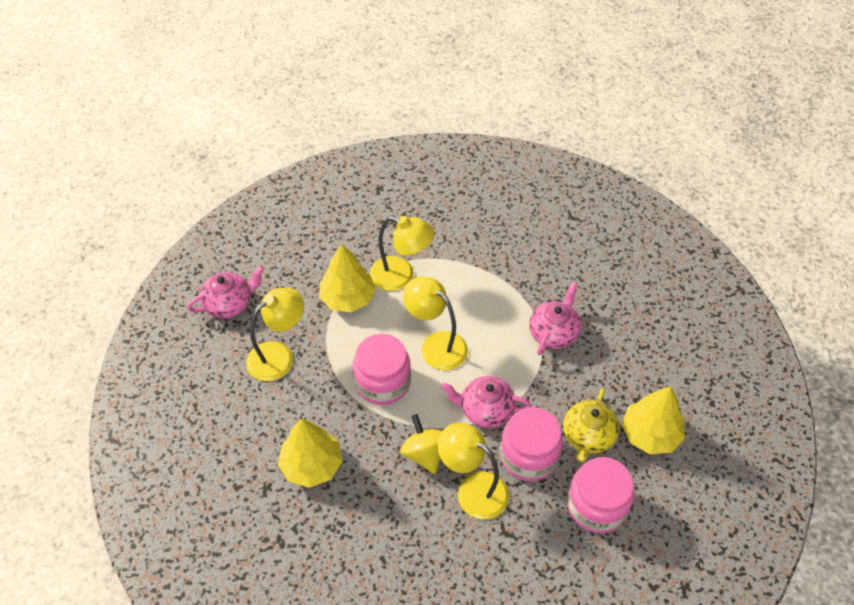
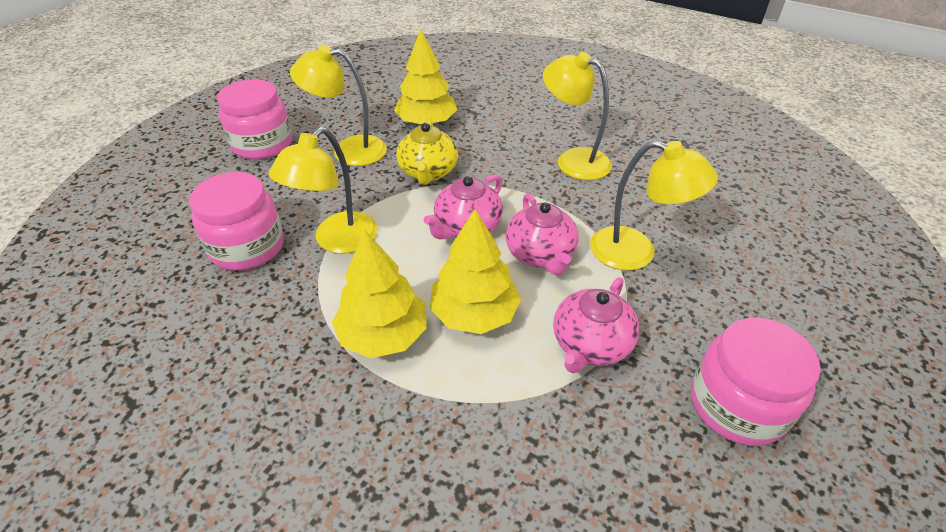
yellow spinning top: 1 -> 0

